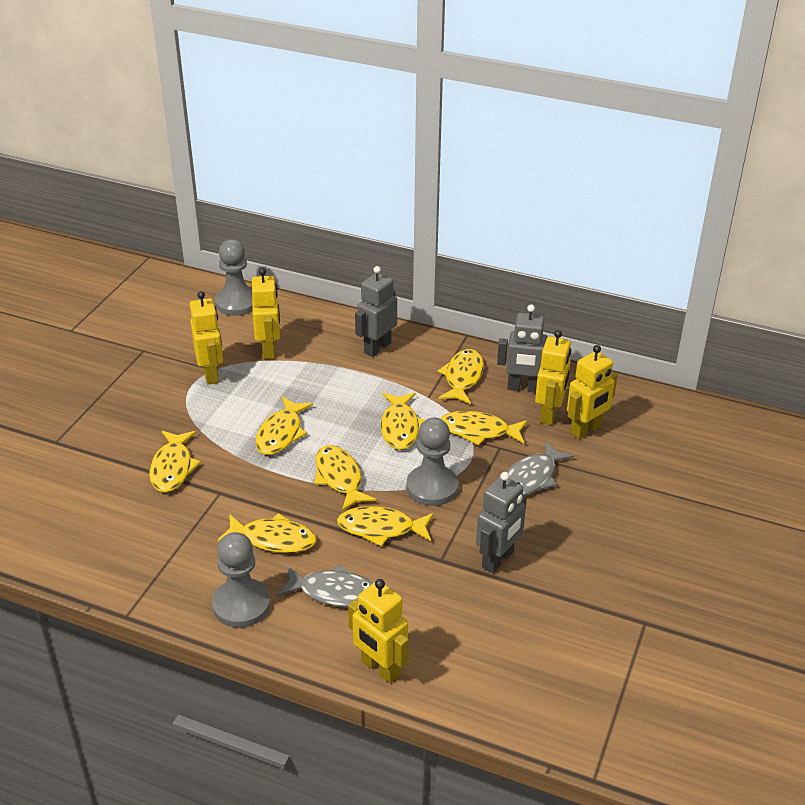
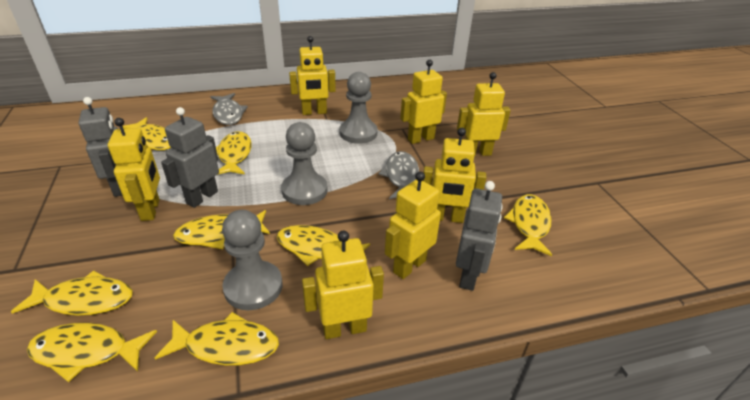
yellow robot: 5 -> 7

